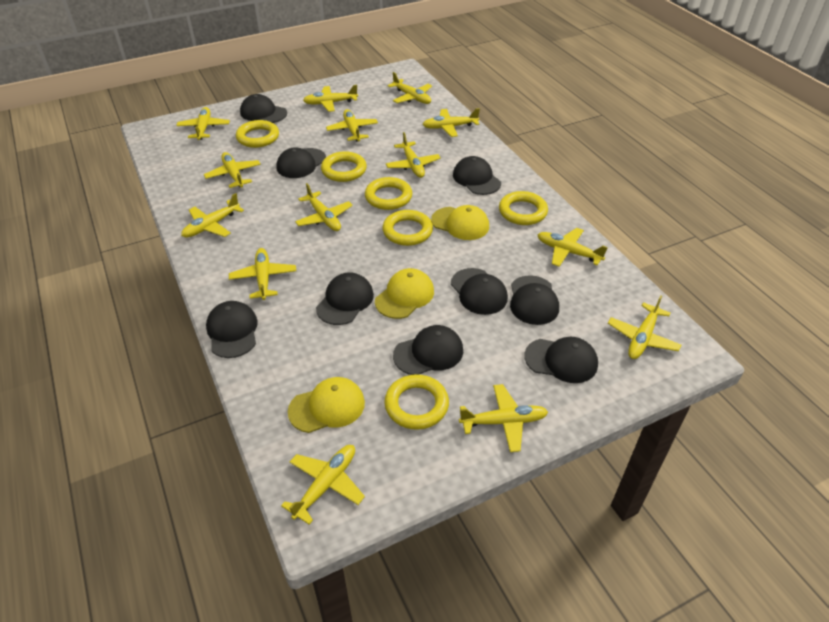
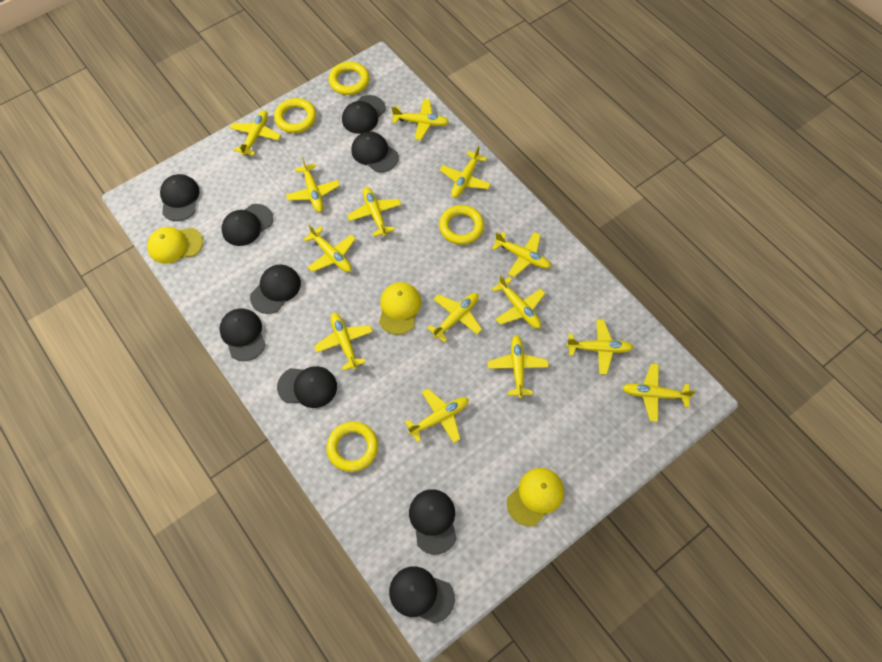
yellow ring: 6 -> 4

